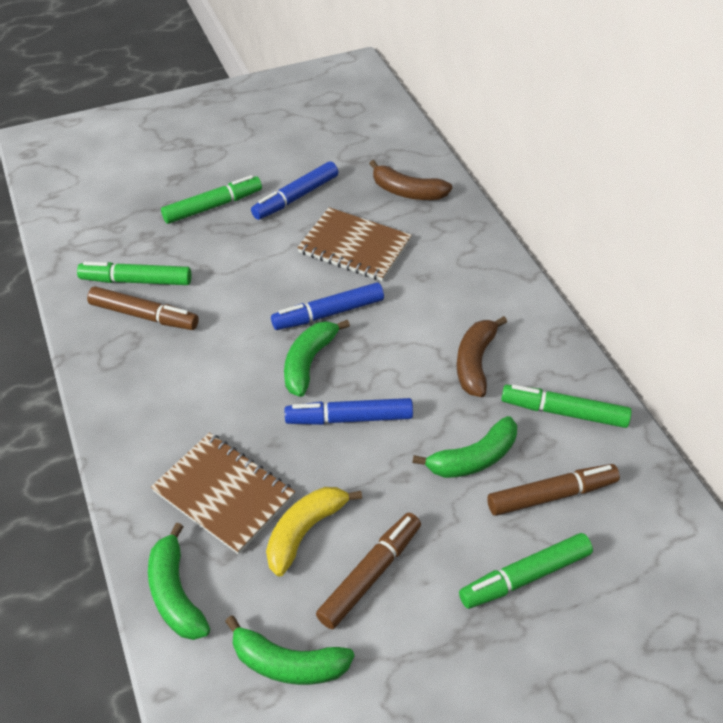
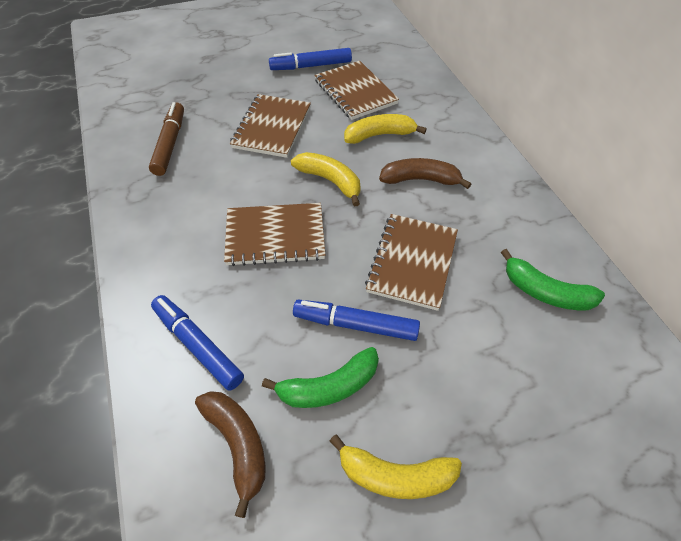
brown marker: 3 -> 1
brown notebook: 2 -> 4
green banana: 4 -> 2
green marker: 4 -> 0
yellow banana: 1 -> 3

